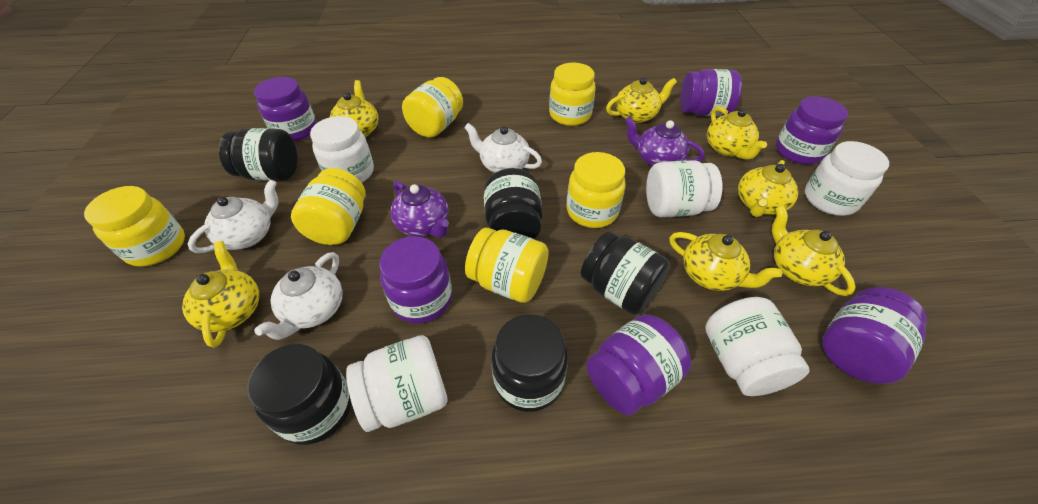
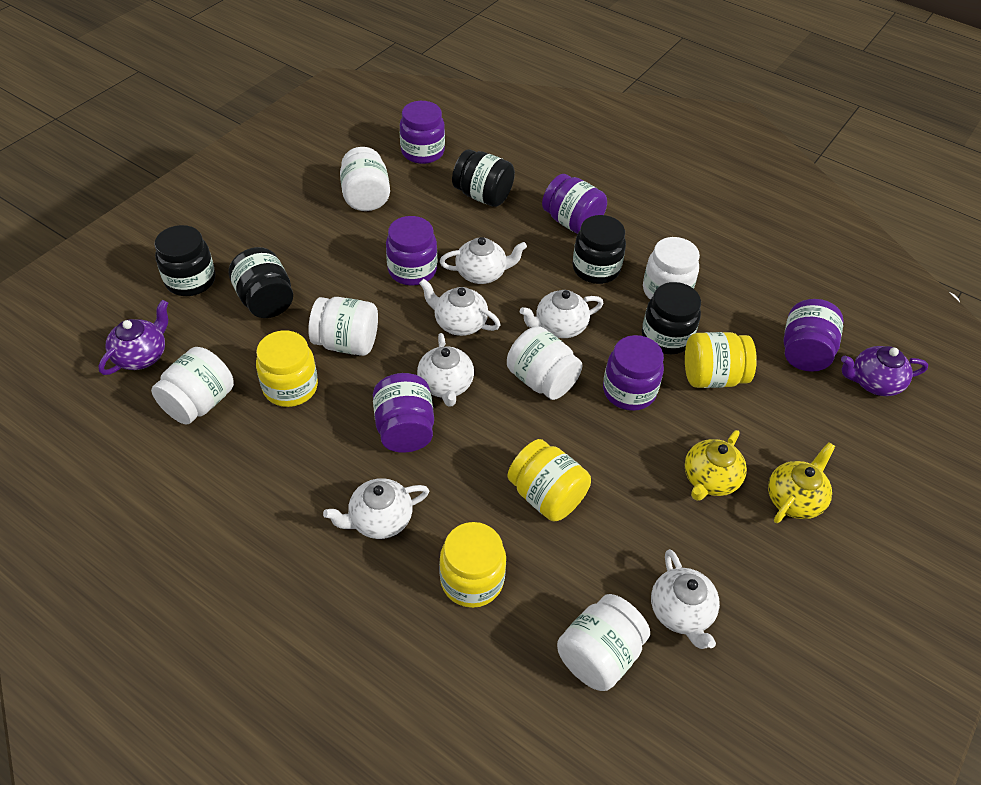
white jar: 5 -> 6
white teapot: 3 -> 6
yellow jar: 6 -> 4
yellow teapot: 7 -> 2

